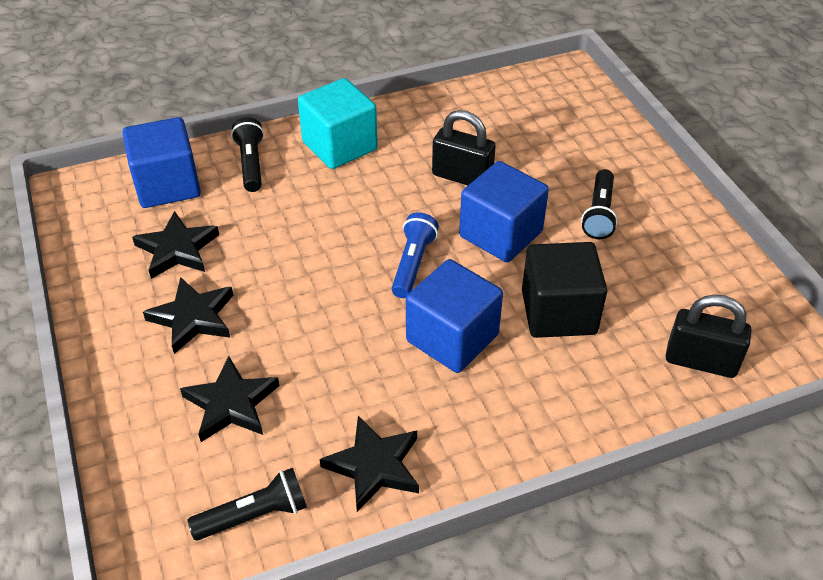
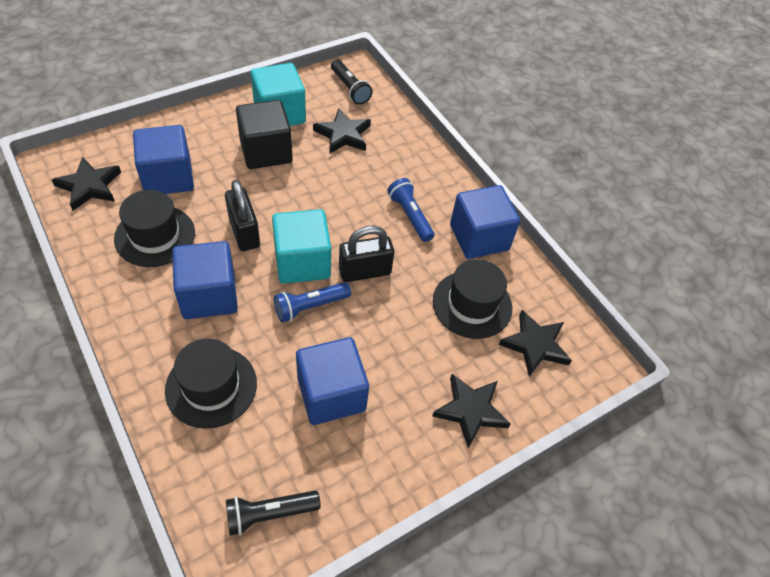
black flashlight: 3 -> 2
black hat: 0 -> 3
blue cube: 3 -> 4
blue flashlight: 1 -> 2
turquoise cube: 1 -> 2

